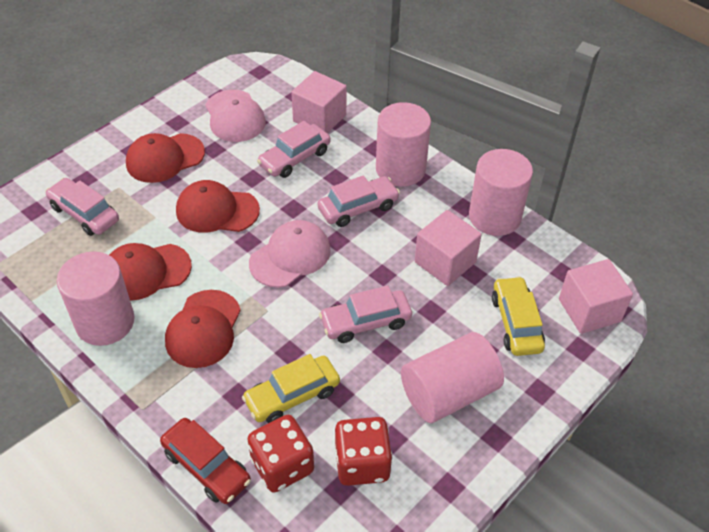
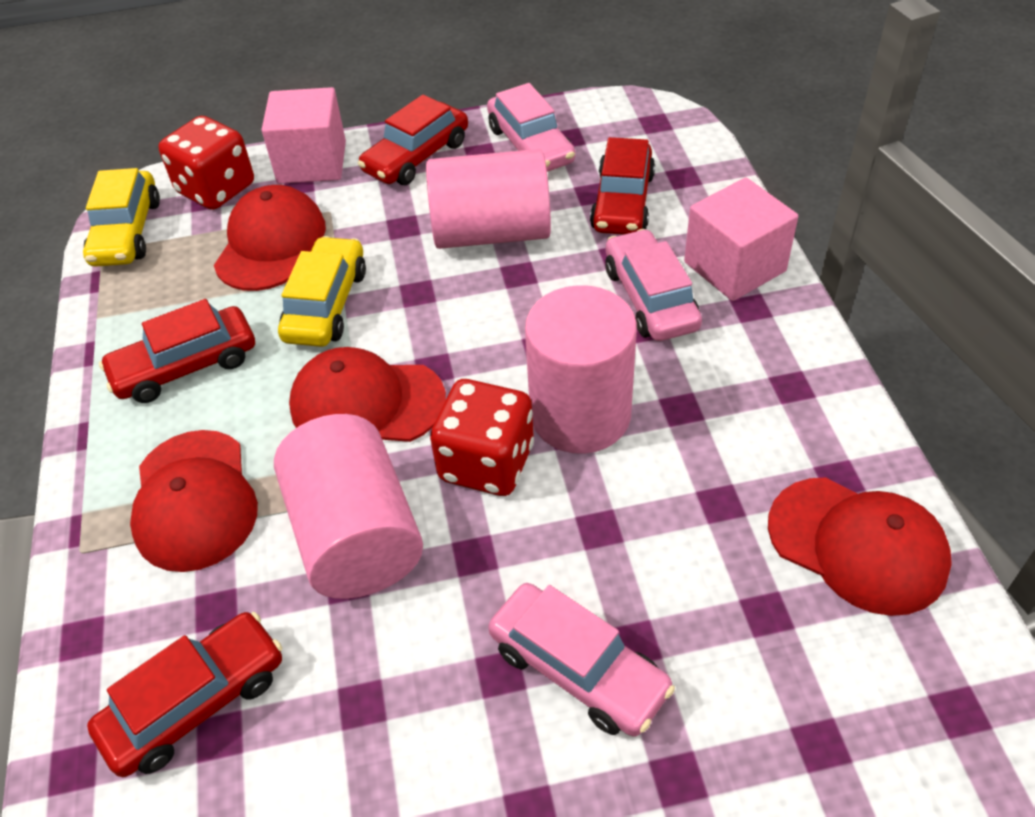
pink cap: 2 -> 0
pink car: 4 -> 3
pink cube: 3 -> 2
pink cylinder: 4 -> 3
red car: 1 -> 4

